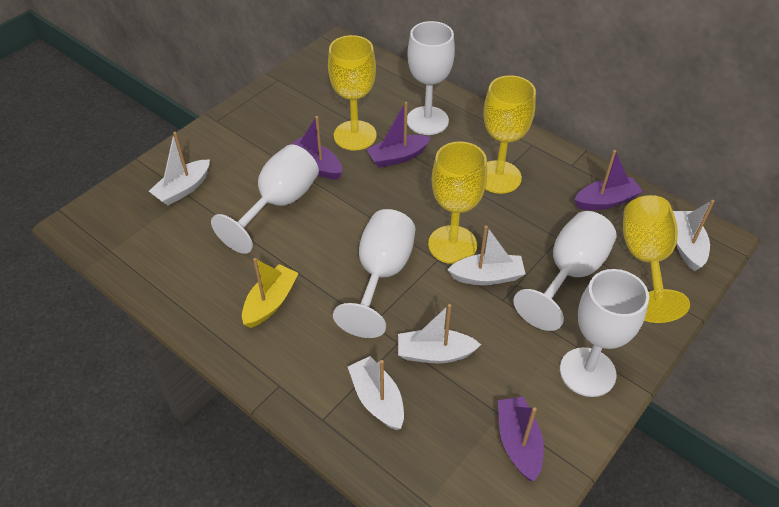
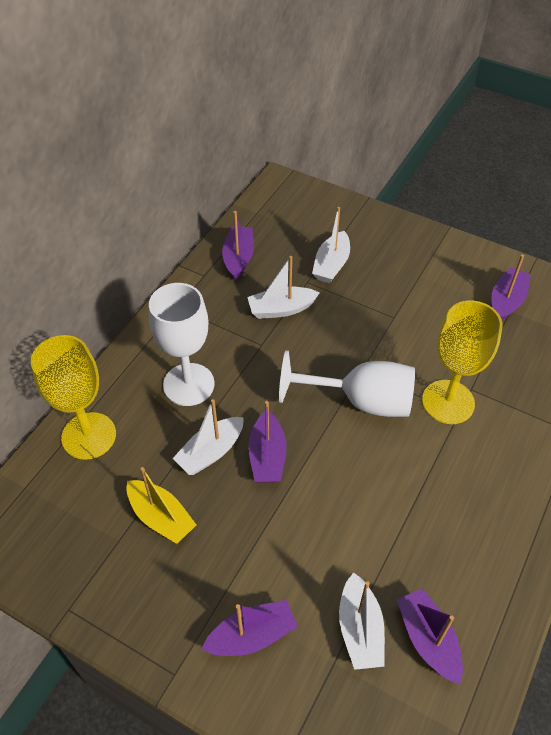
purple boat: 4 -> 5
white boat: 5 -> 4
white goblet: 5 -> 2
yellow goblet: 4 -> 2

